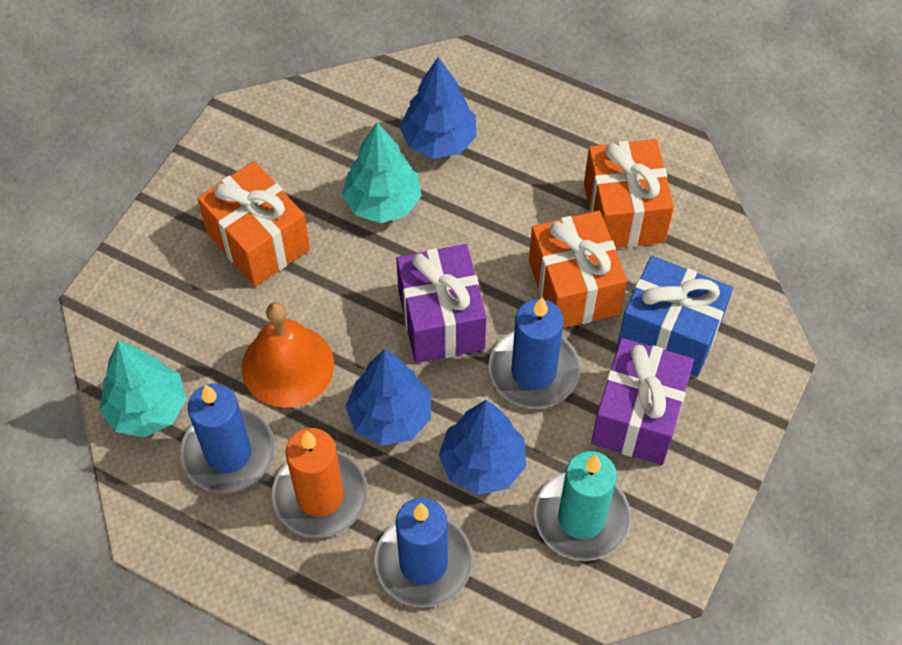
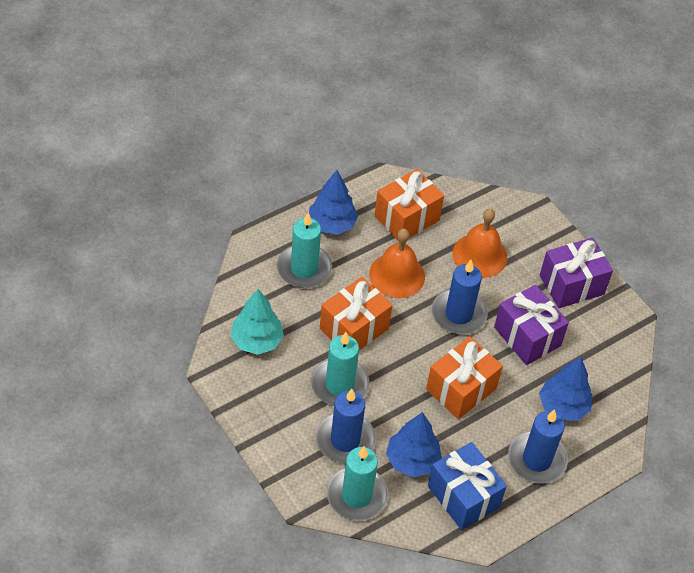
orange bell: 1 -> 2
orange candle: 1 -> 0
turquoise candle: 1 -> 3
turquoise tree: 2 -> 1

